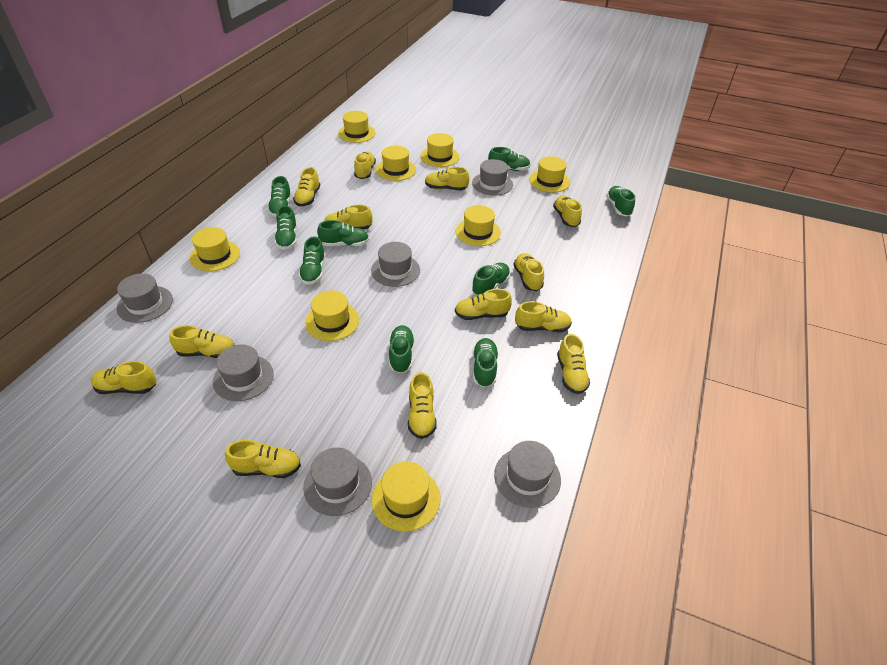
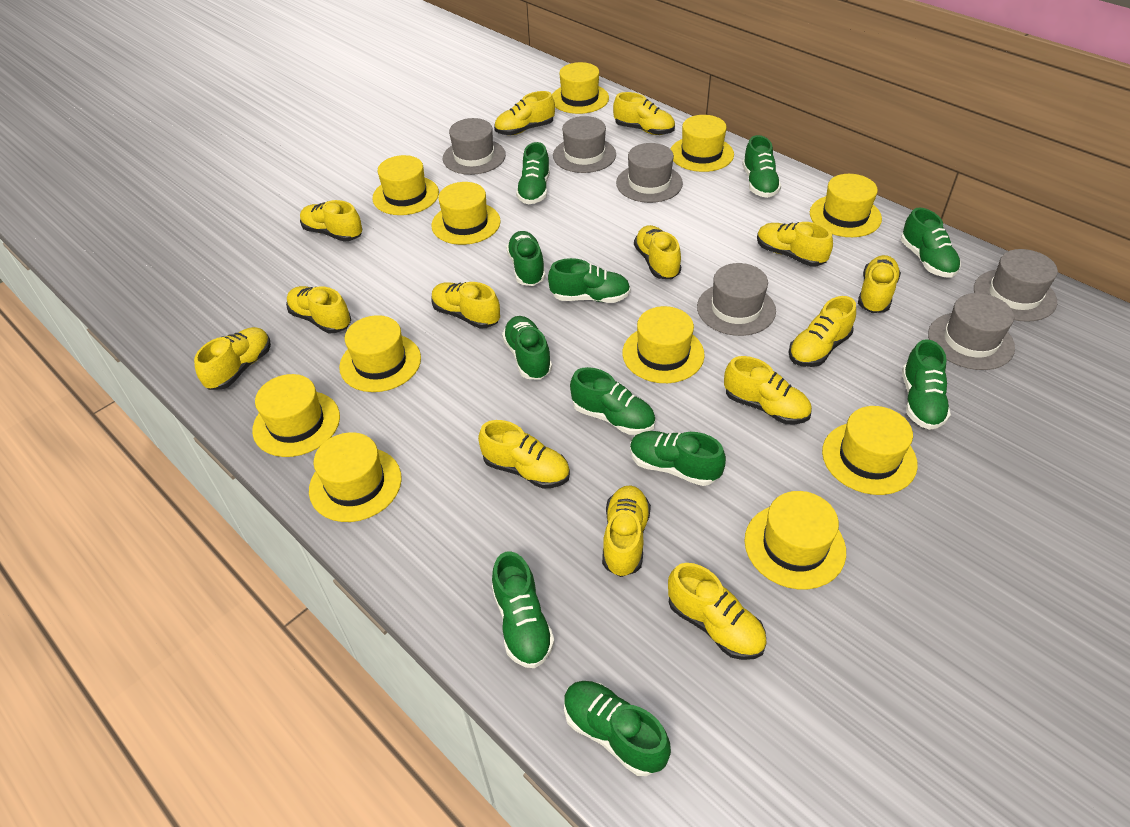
green shoe: 9 -> 11
yellow hat: 8 -> 11
yellow shoe: 13 -> 14

